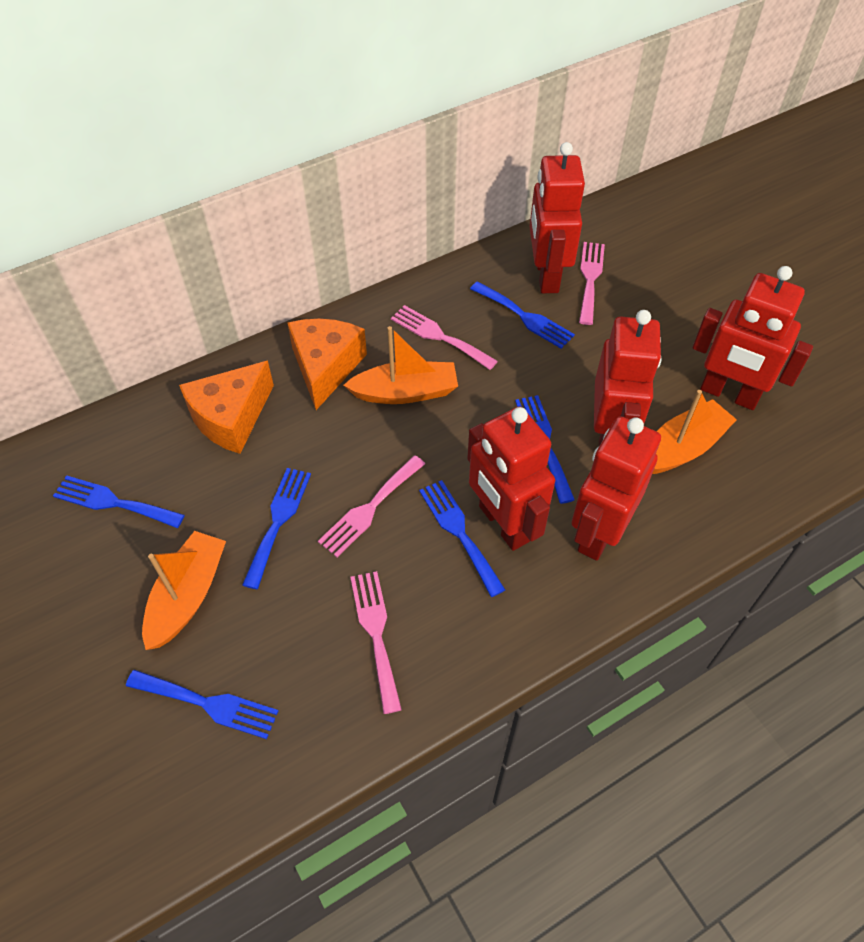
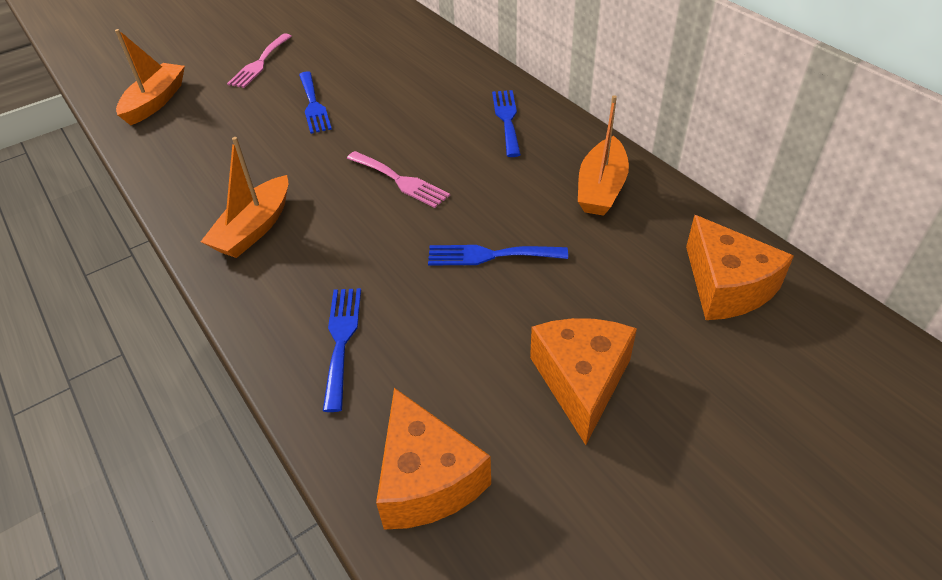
blue fork: 6 -> 4
orange cheese: 2 -> 3
pink fork: 4 -> 2
red robot: 5 -> 0

